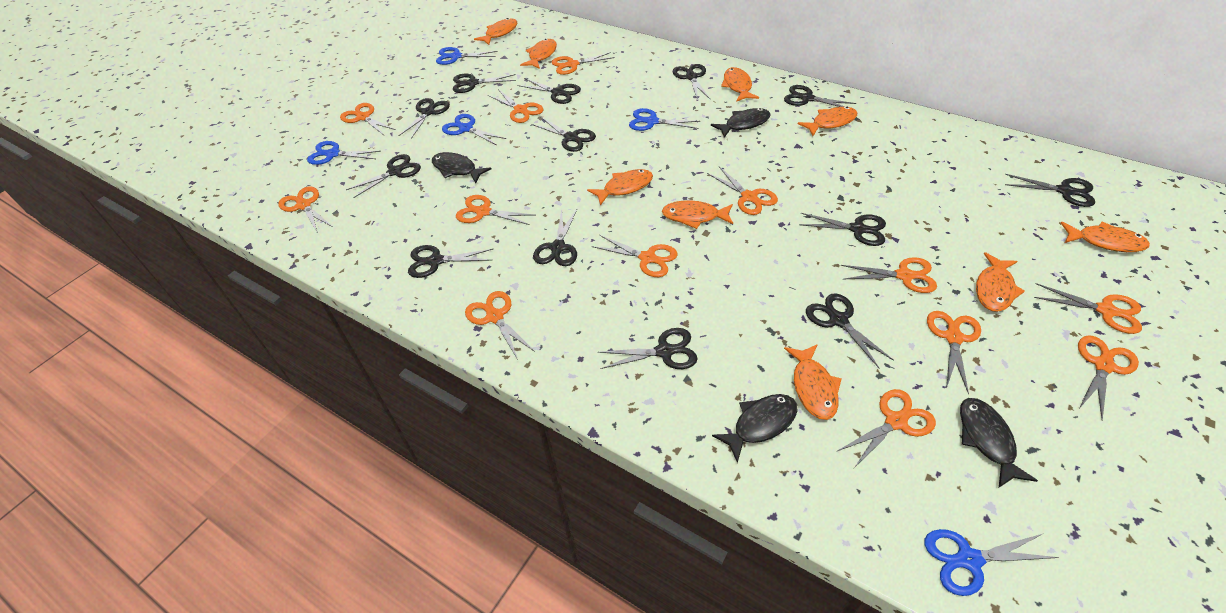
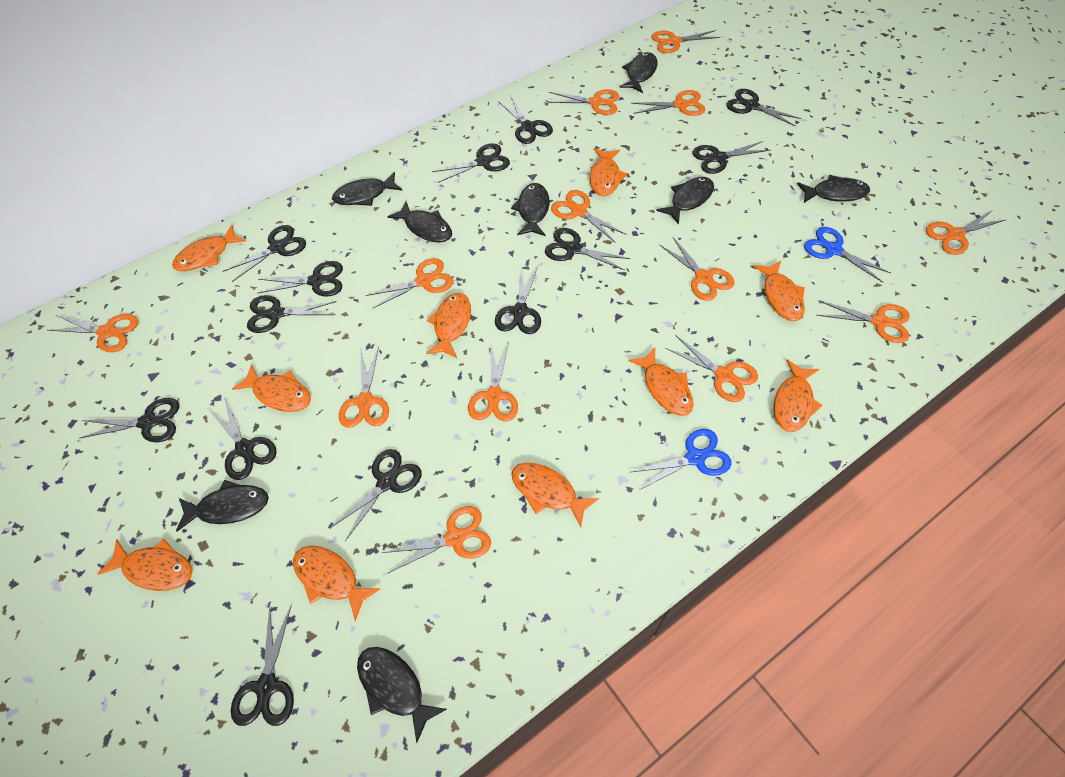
black fish: 4 -> 8
blue scissors: 5 -> 2
orange fish: 9 -> 10

